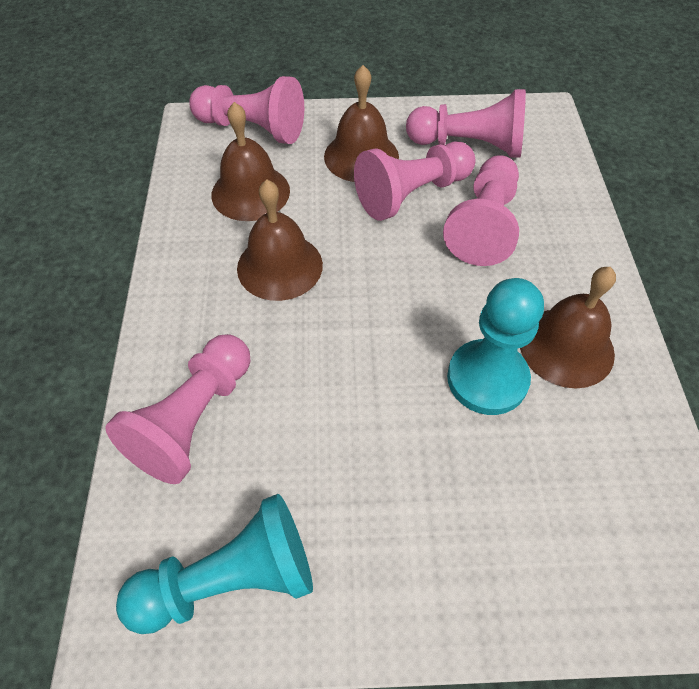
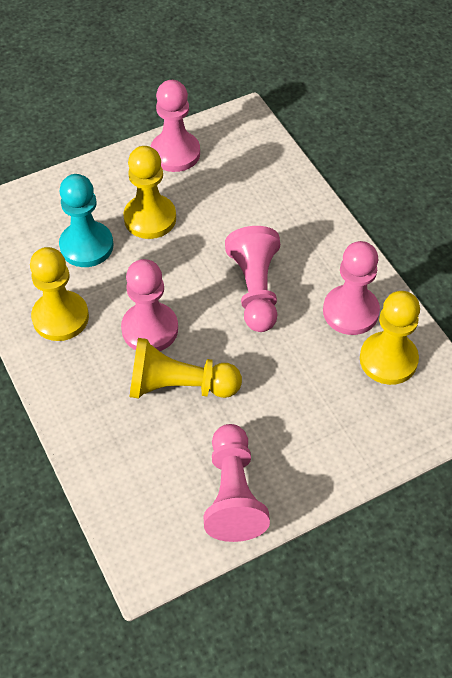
brown bell: 4 -> 0
turquoise pawn: 2 -> 1
yellow pawn: 0 -> 4

